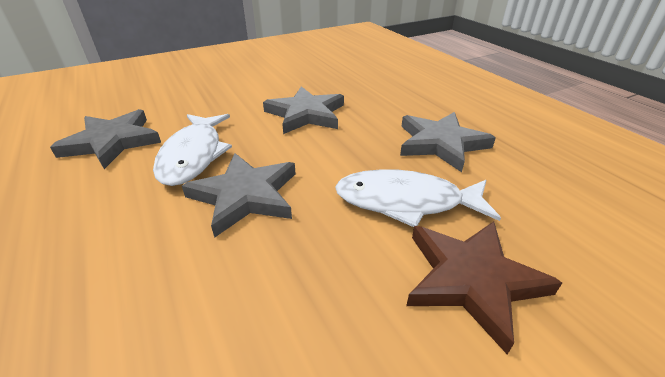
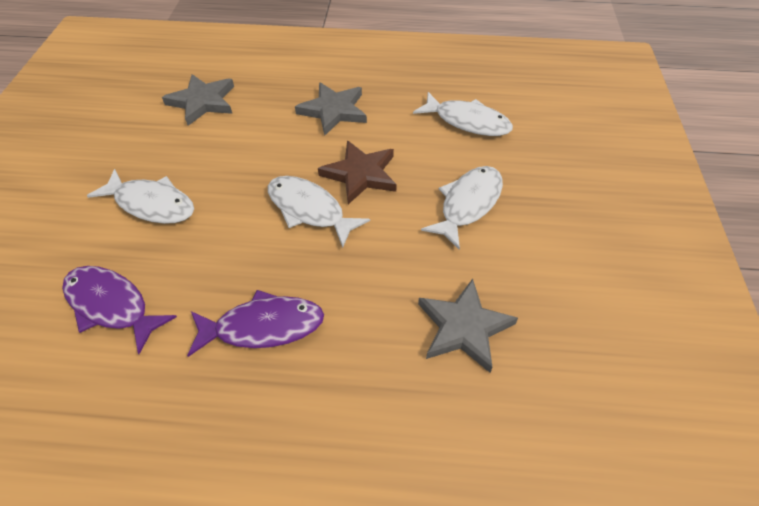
grey star: 4 -> 3
purple fish: 0 -> 2
white fish: 2 -> 4

